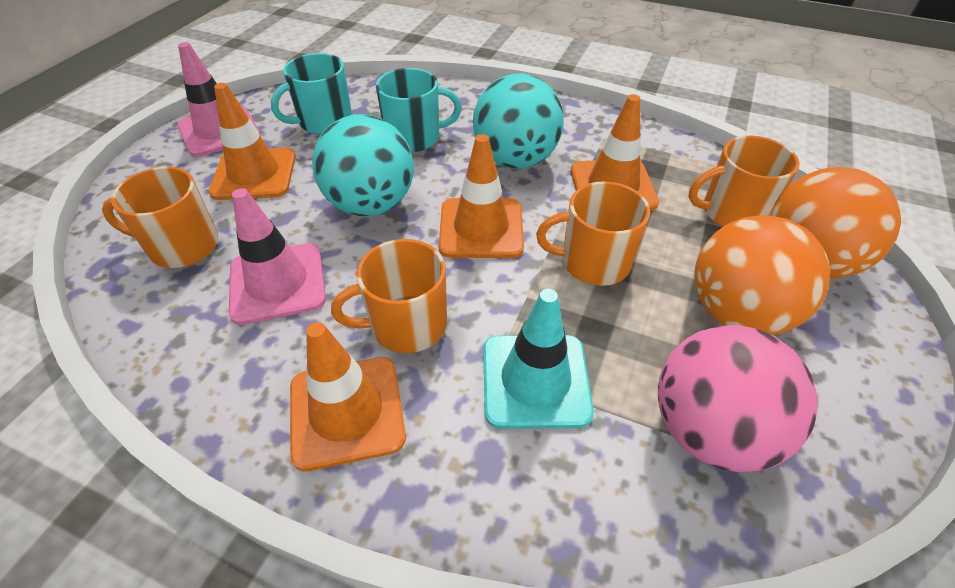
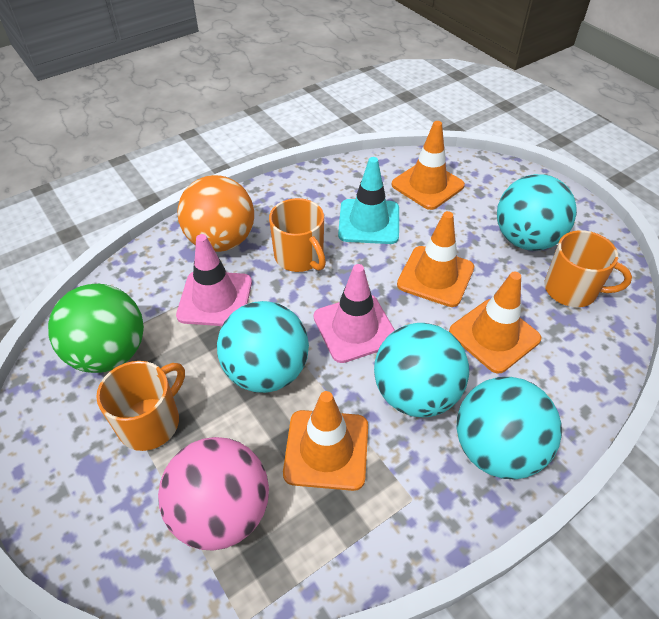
green ball: 0 -> 1
orange ball: 2 -> 1
orange mug: 4 -> 3
turquoise ball: 2 -> 4
turquoise mug: 2 -> 0

